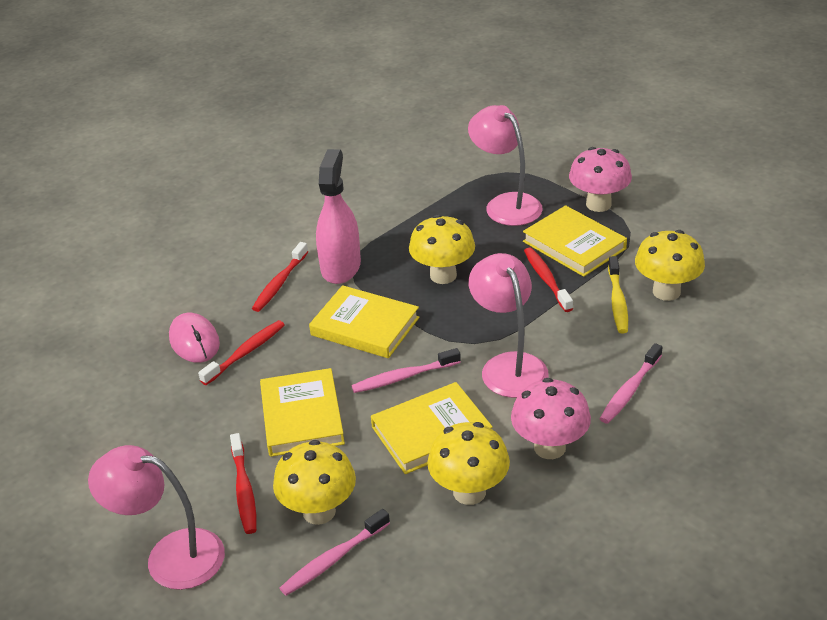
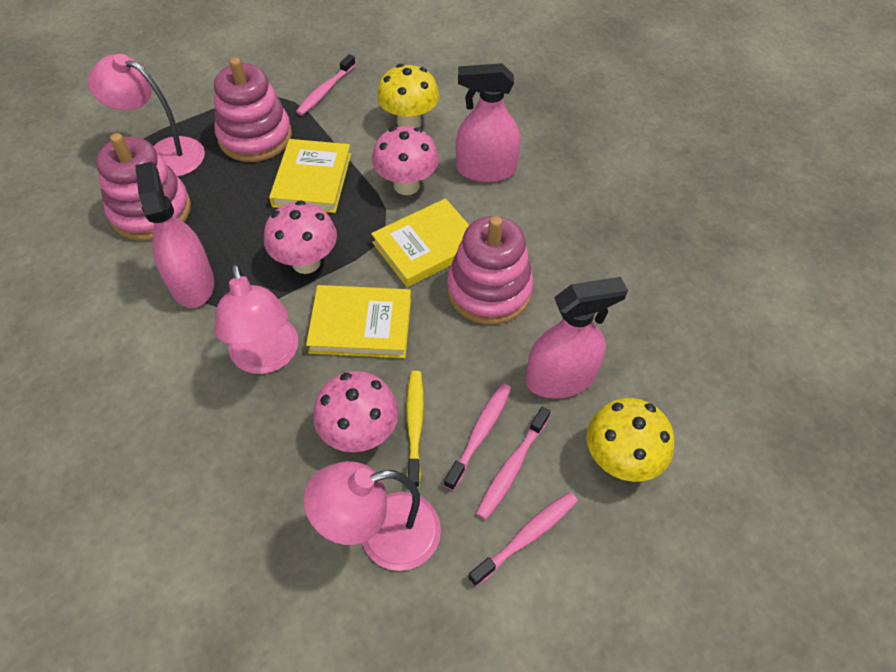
pink mouse: 1 -> 0
pink mushroom: 2 -> 3
pink spray bottle: 1 -> 3
pink stacking toy: 0 -> 3
pink toothbrush: 3 -> 4
red toothbrush: 4 -> 0
yellow book: 4 -> 3
yellow mushroom: 4 -> 2

